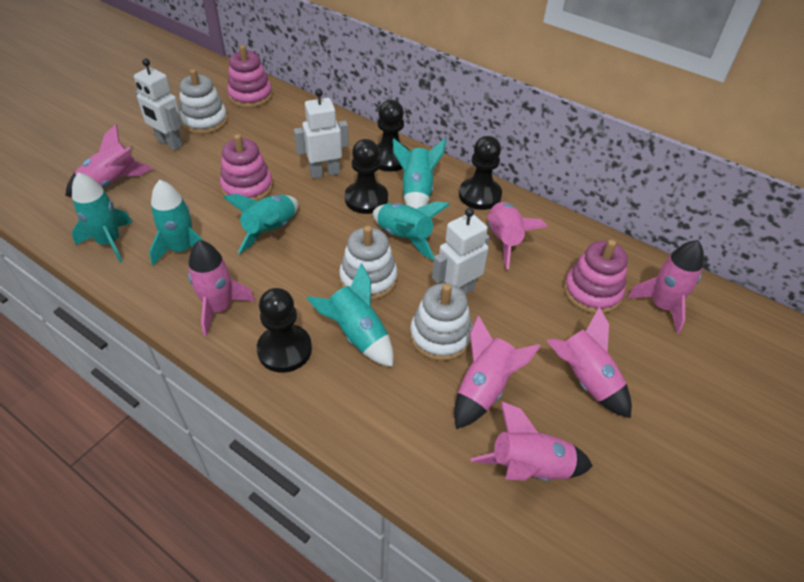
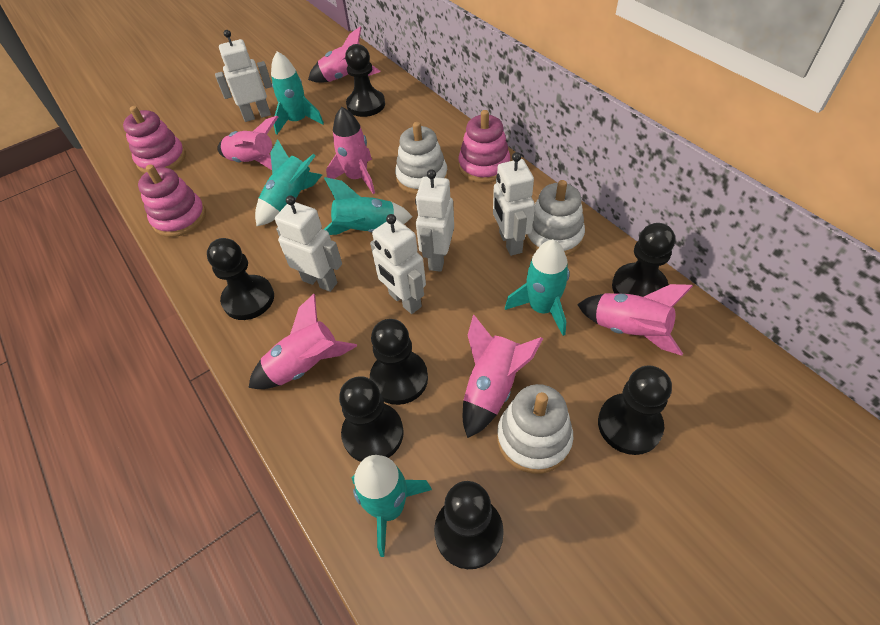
black pawn: 4 -> 7
pink rocket: 7 -> 6
turquoise rocket: 6 -> 5
white robot: 3 -> 5

